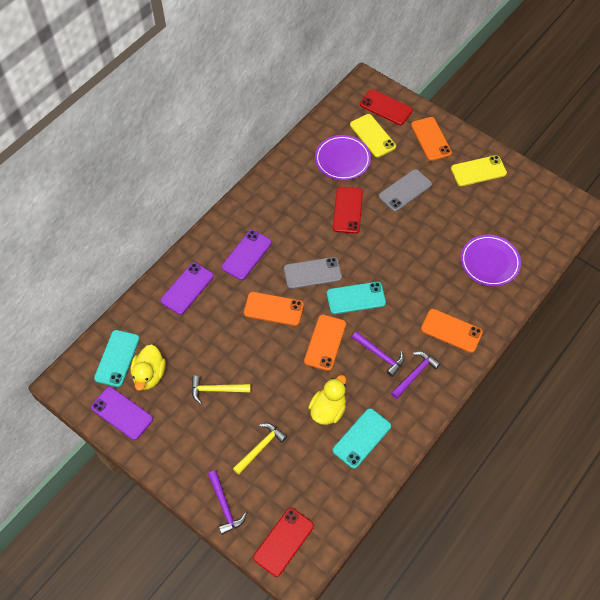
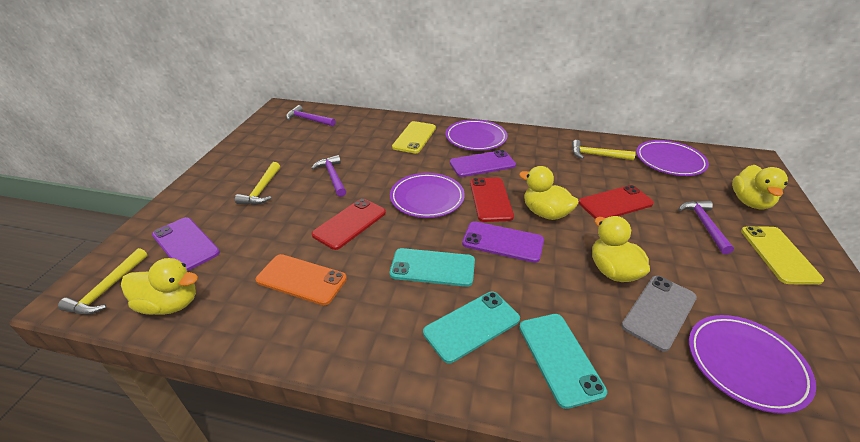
grey phone: 2 -> 1
orange phone: 4 -> 1
purple plate: 2 -> 4
yellow duck: 2 -> 4
yellow hammer: 2 -> 3

